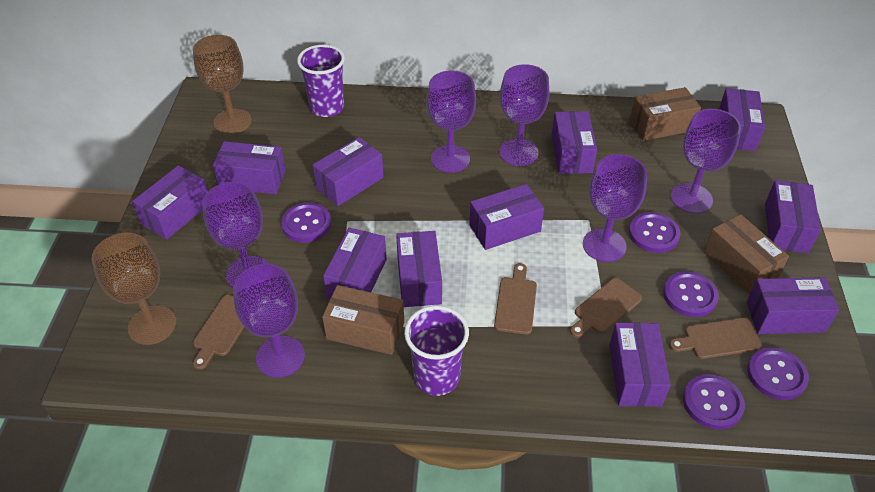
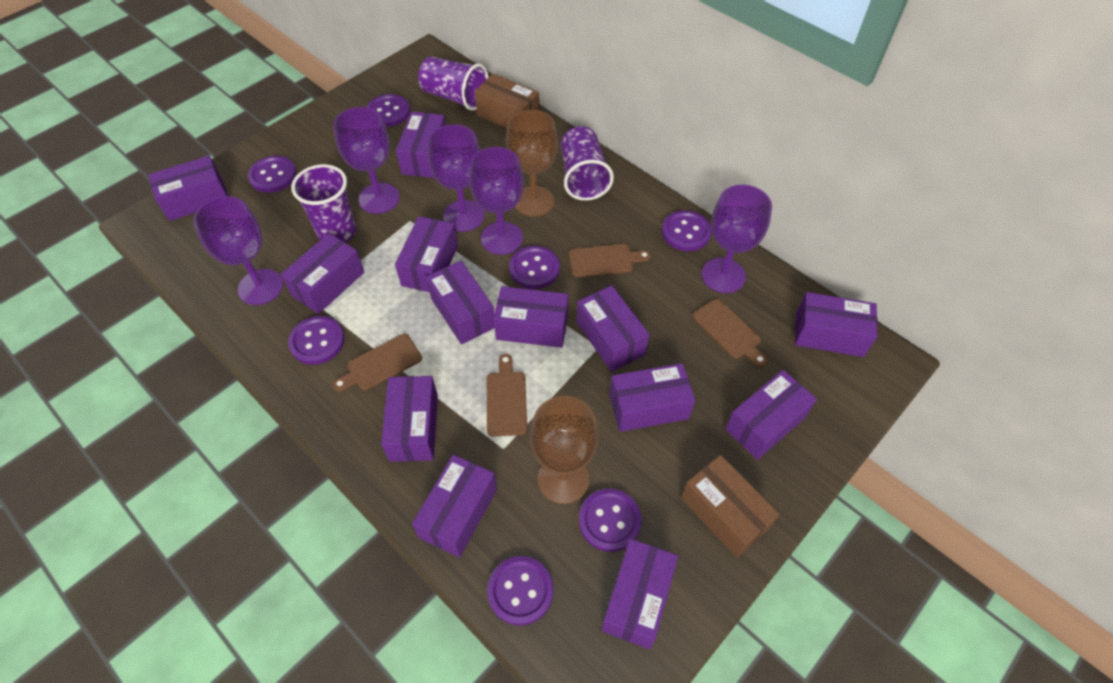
brown box: 3 -> 2
purple box: 11 -> 13
purple button: 5 -> 7
purple cup: 2 -> 3
purple goblet: 6 -> 5

